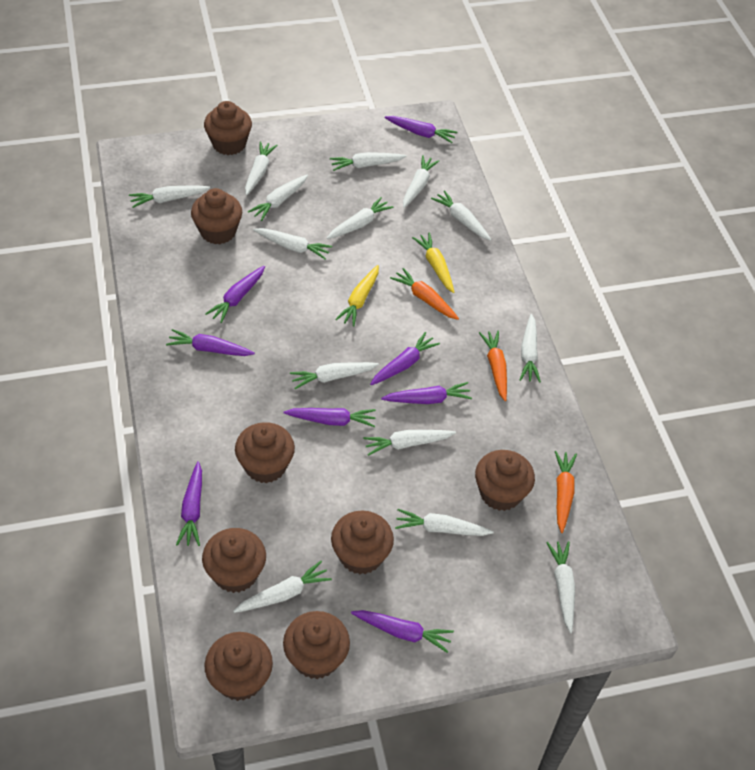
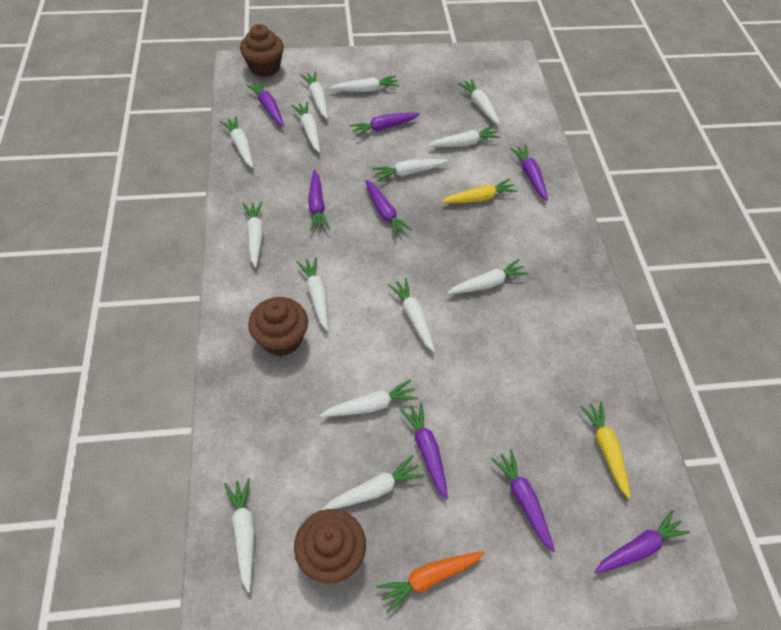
brown cupcake: 8 -> 3
orange carrot: 3 -> 1

